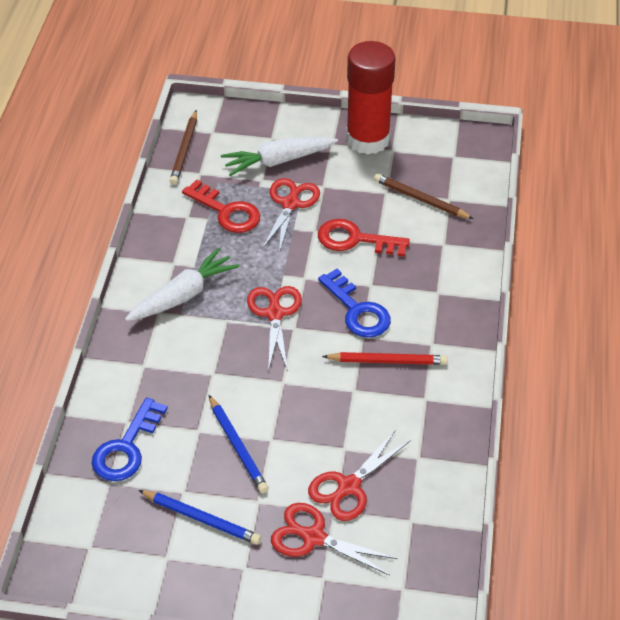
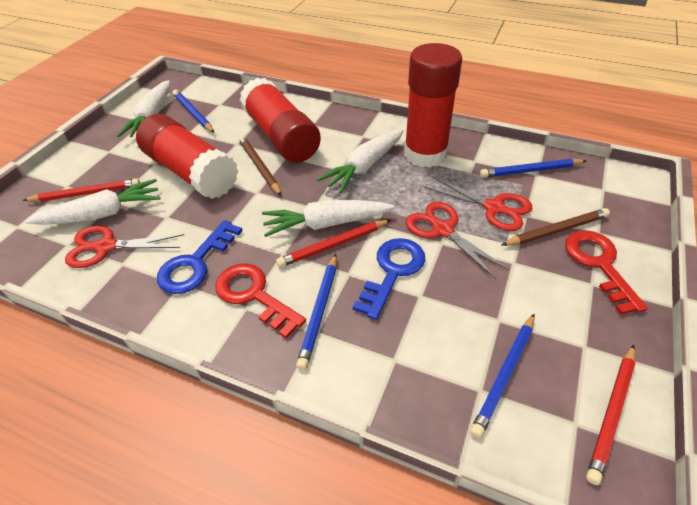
blue pencil: 2 -> 4
red glue stick: 1 -> 3
red pencil: 1 -> 3
red scissors: 4 -> 3
white carrot: 2 -> 4

